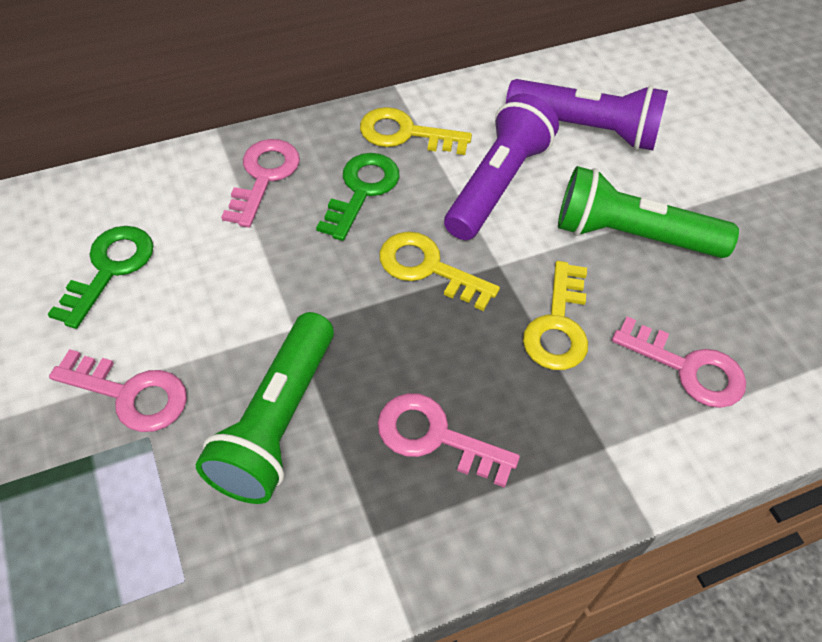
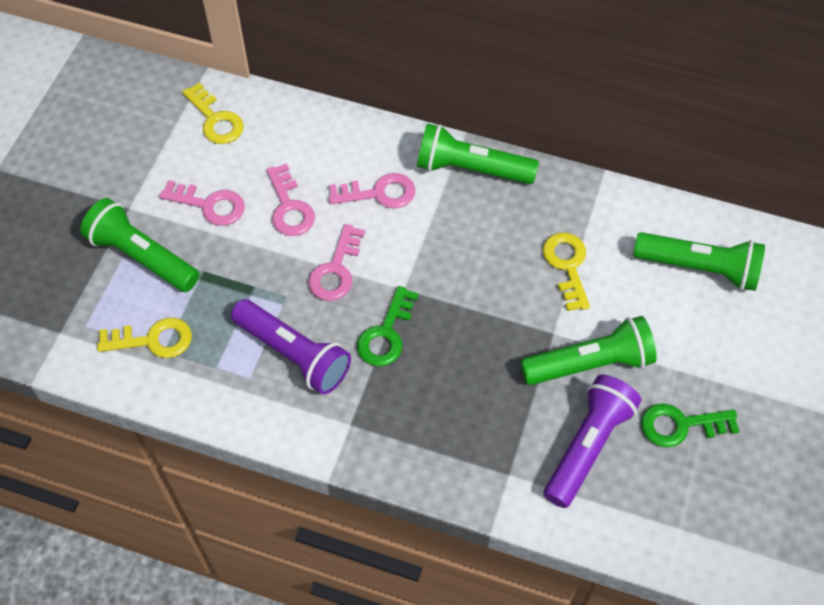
green flashlight: 2 -> 4

